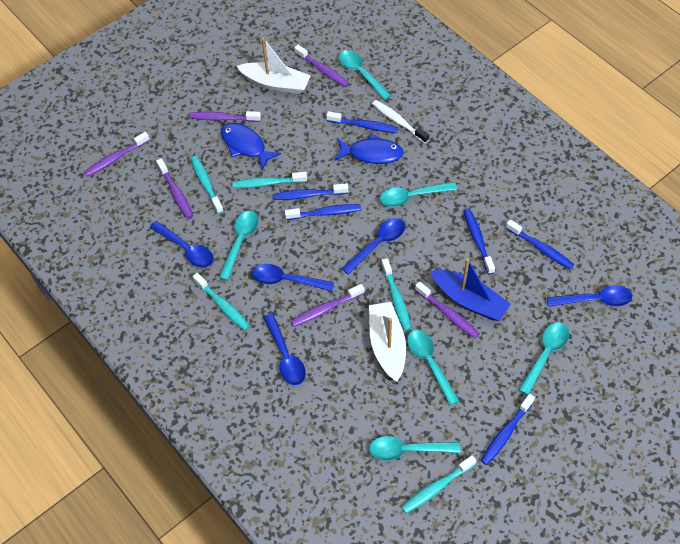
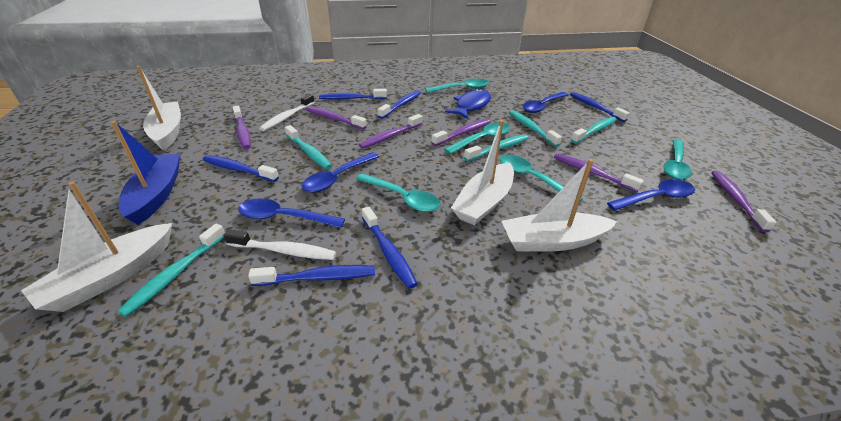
blue fish: 2 -> 1
blue spoon: 5 -> 4
turquoise spoon: 6 -> 5
white boat: 2 -> 4
white toothbrush: 1 -> 2

